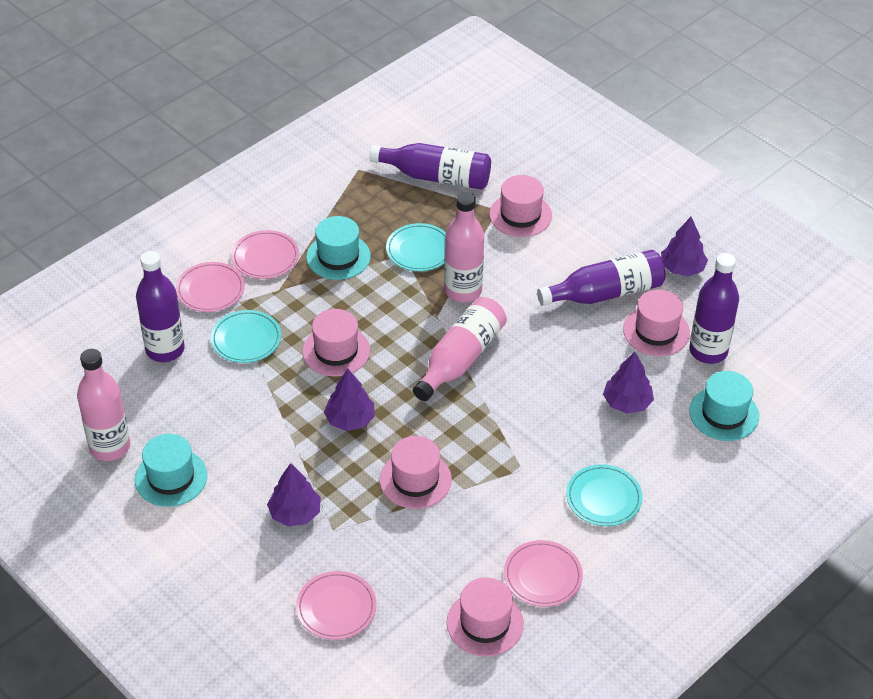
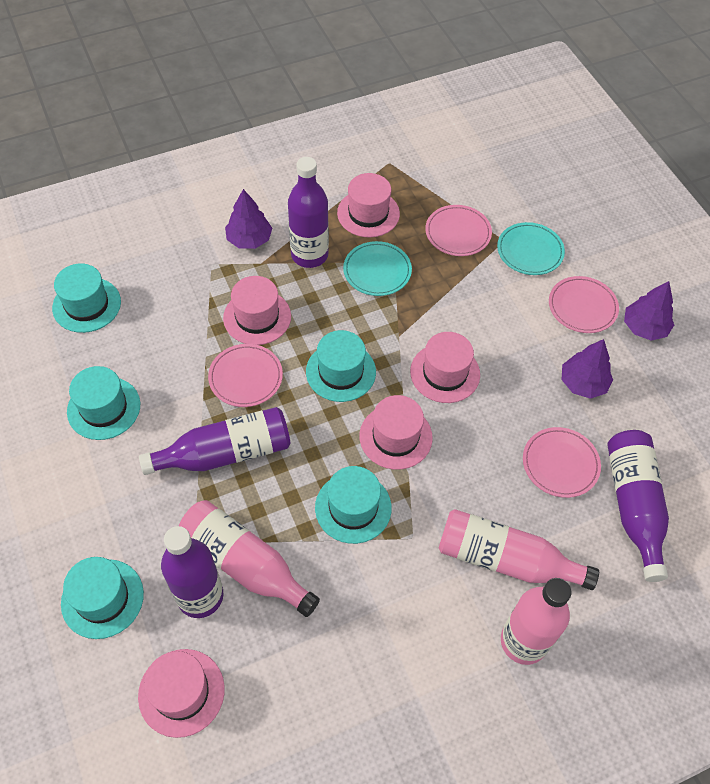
purple tree: 4 -> 3
turquoise hat: 3 -> 5
turquoise plate: 3 -> 2

